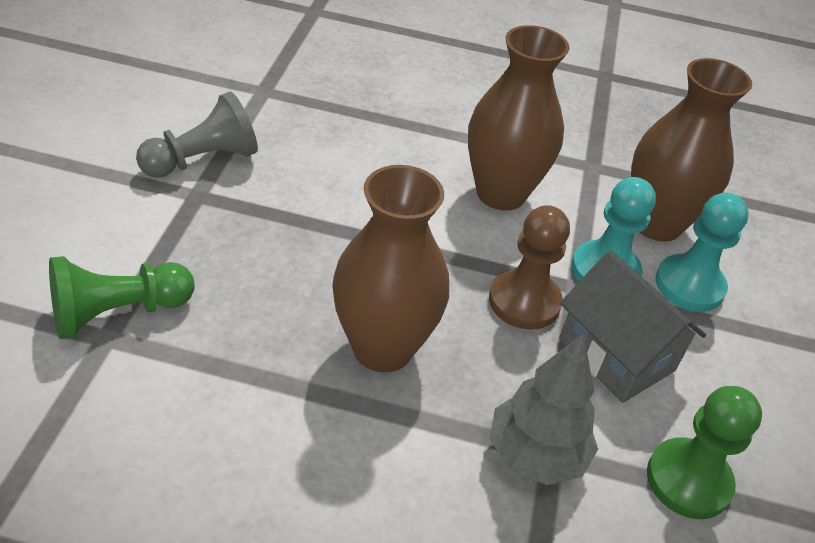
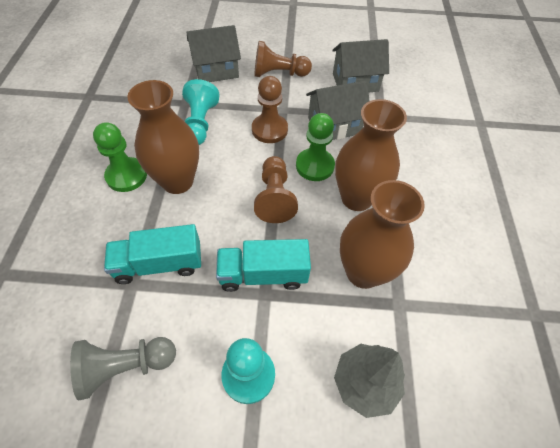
brown pawn: 1 -> 3
grey house: 1 -> 3
turquoise truck: 0 -> 2

